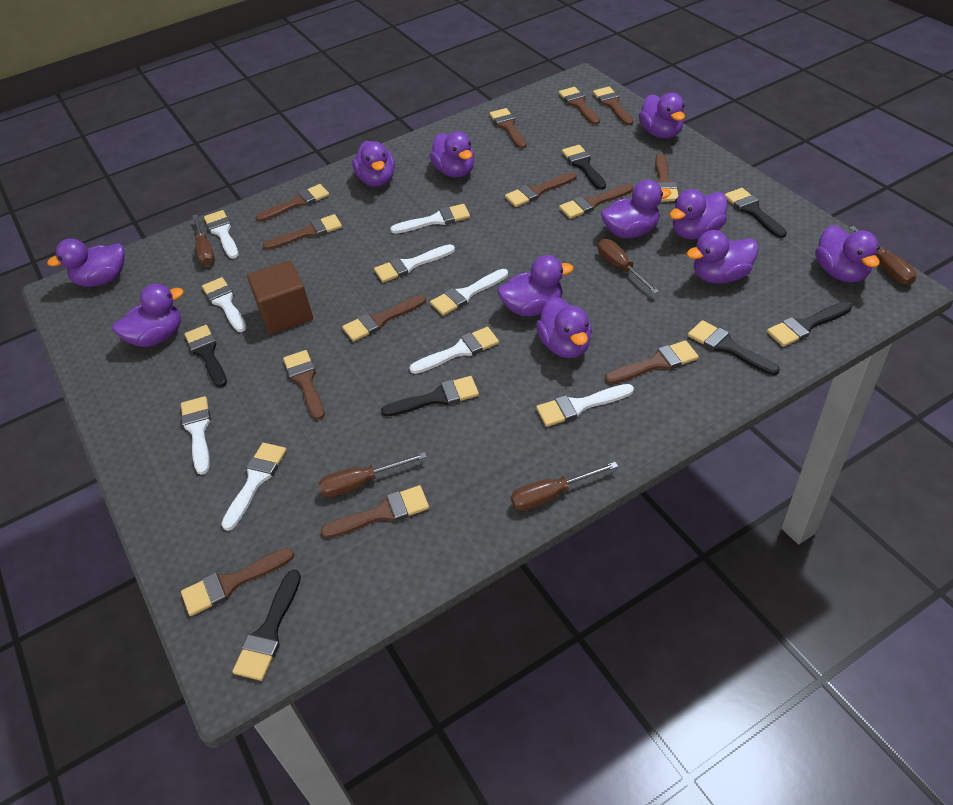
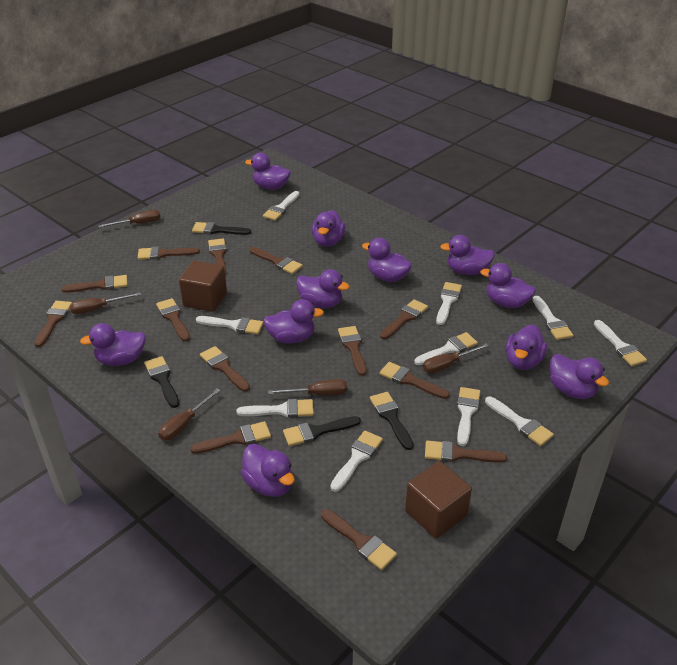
black brush: 7 -> 4
brown cube: 1 -> 2
white brush: 9 -> 10

